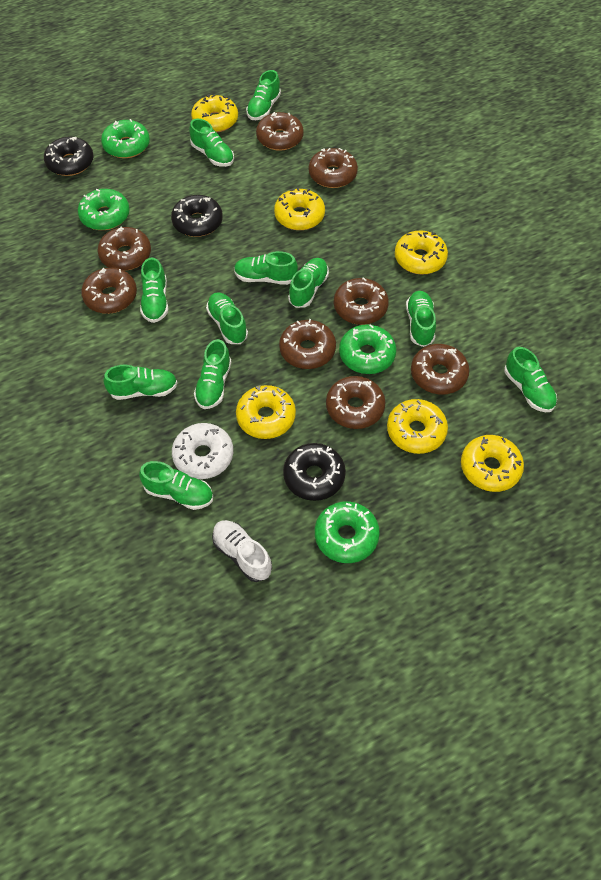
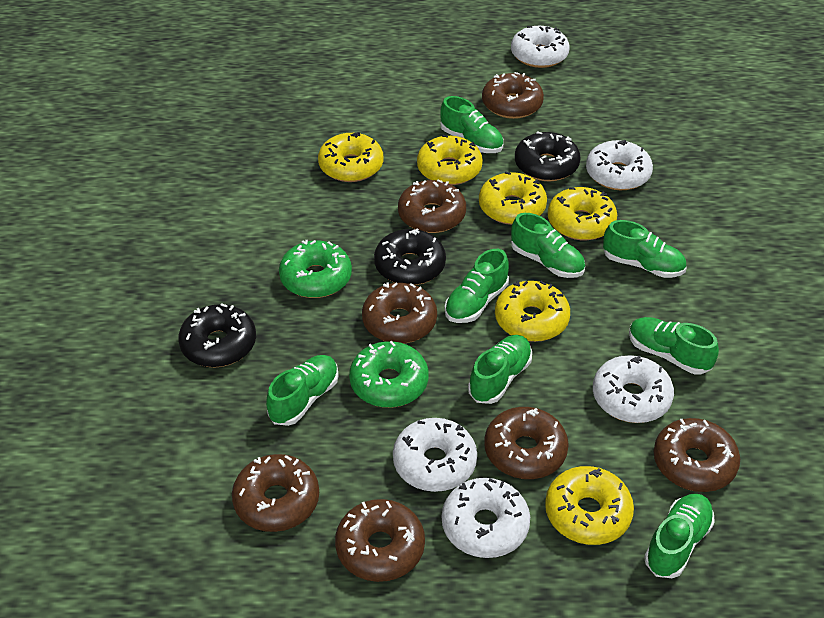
brown donut: 8 -> 7
green donut: 4 -> 2
green shoe: 11 -> 8
white donut: 1 -> 5
white shoe: 1 -> 0

